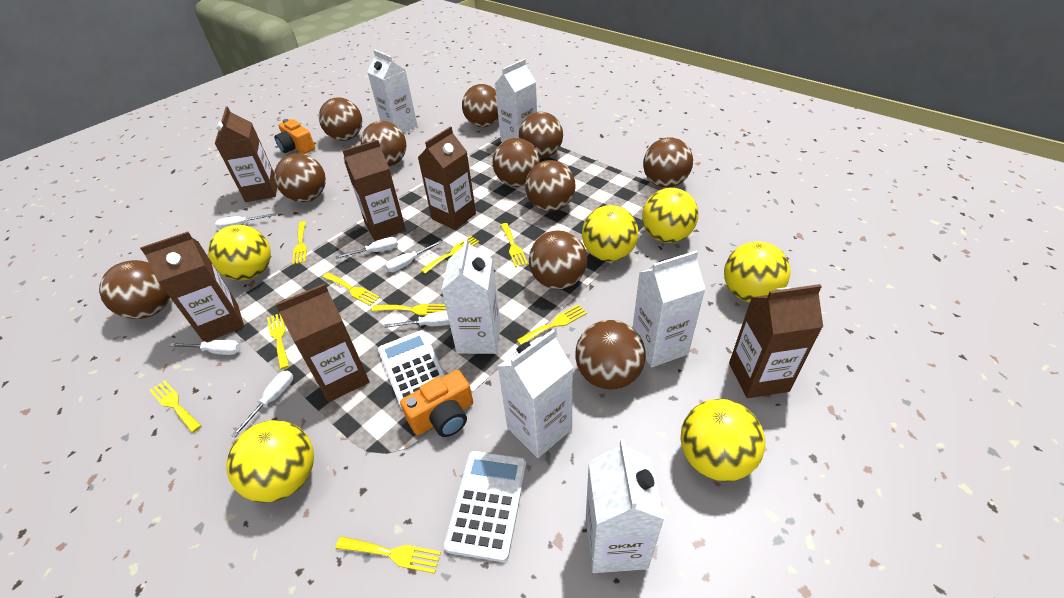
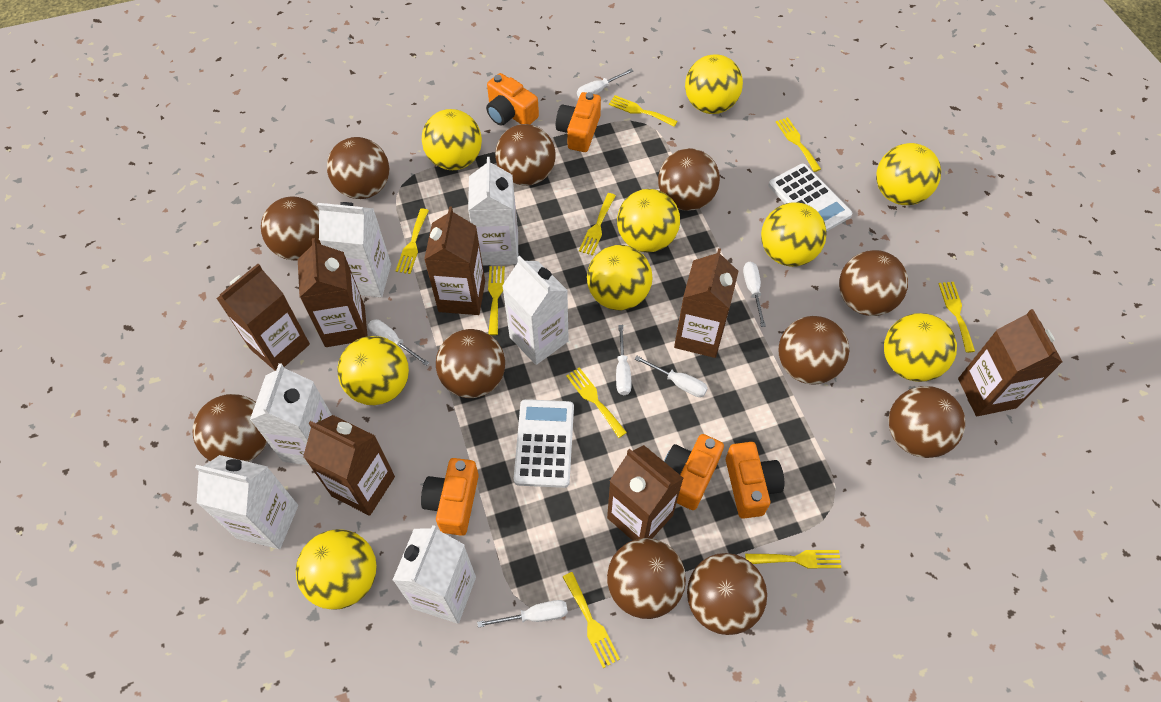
brown carton: 6 -> 7
orange camera: 2 -> 5
yellow ball: 6 -> 9

